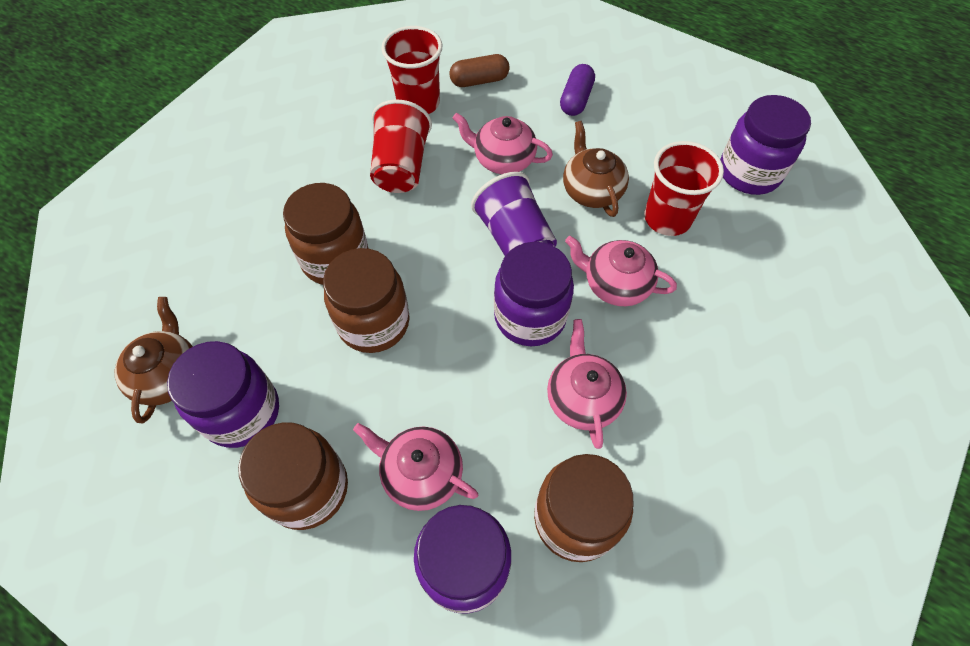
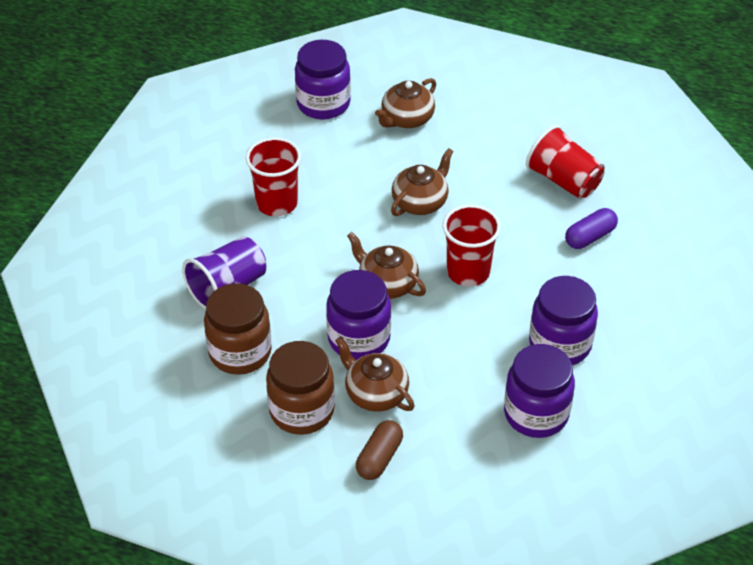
brown jar: 4 -> 2
brown teapot: 2 -> 4
pink teapot: 4 -> 0

